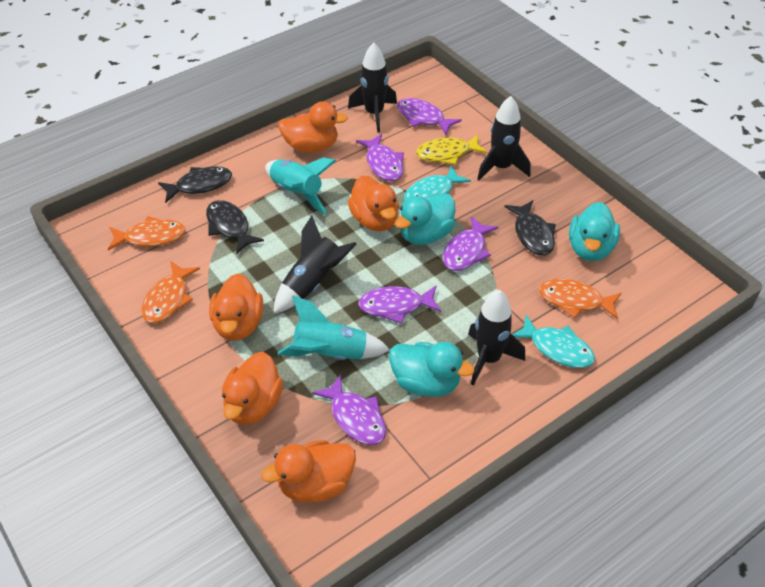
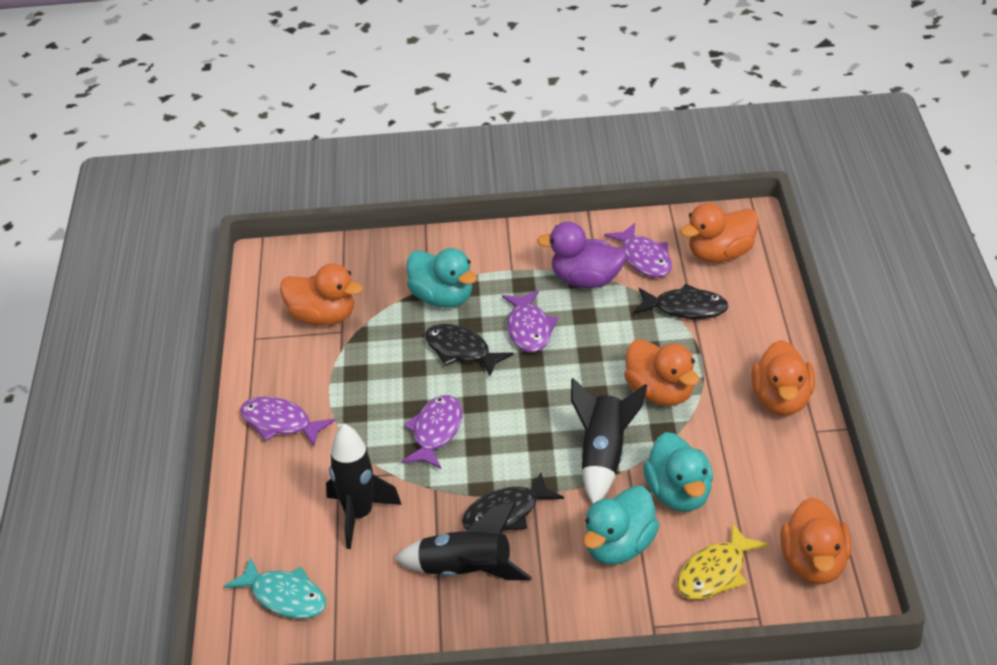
black rocket: 4 -> 3
orange fish: 3 -> 0
purple duck: 0 -> 1
purple fish: 5 -> 4
turquoise fish: 2 -> 1
turquoise rocket: 2 -> 0

